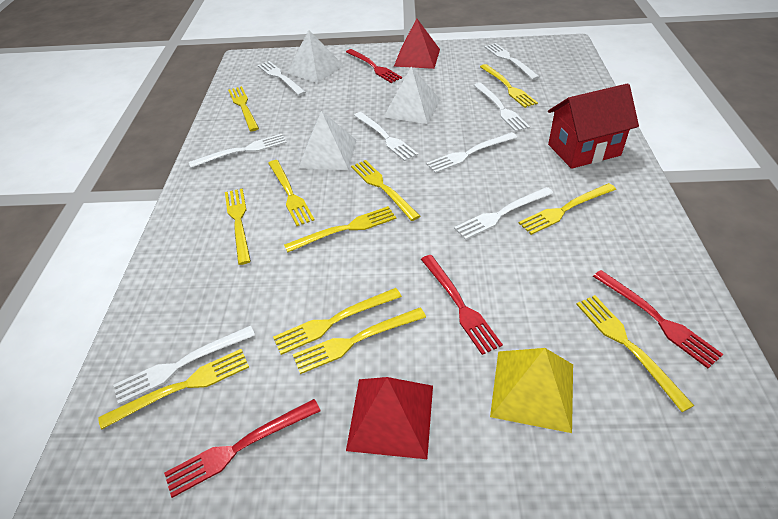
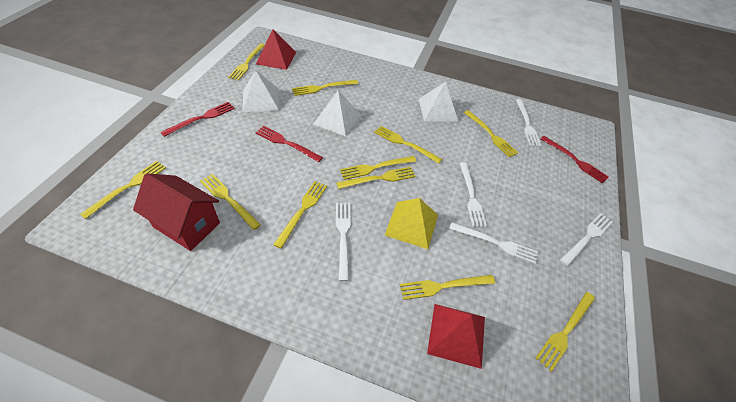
red fork: 4 -> 3
white fork: 8 -> 5

